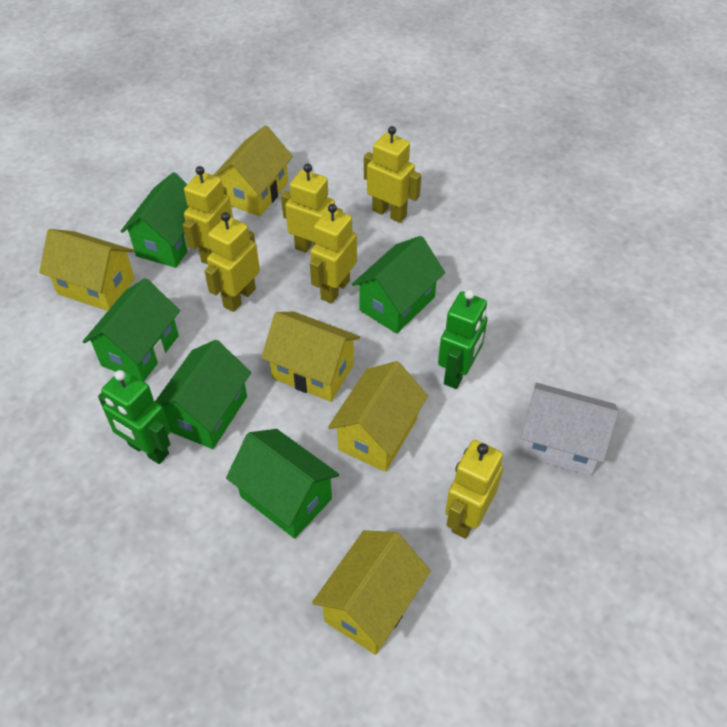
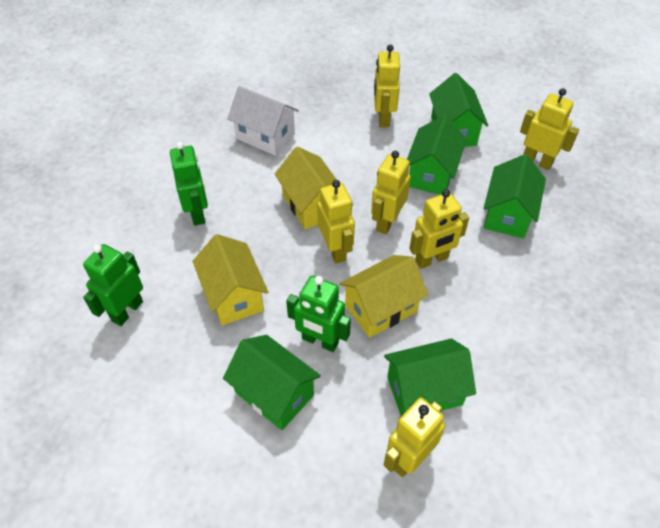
green robot: 2 -> 3
yellow house: 5 -> 3

